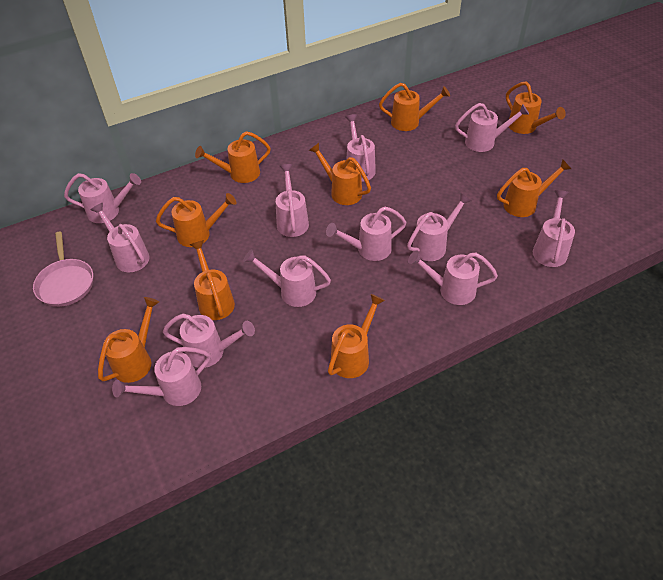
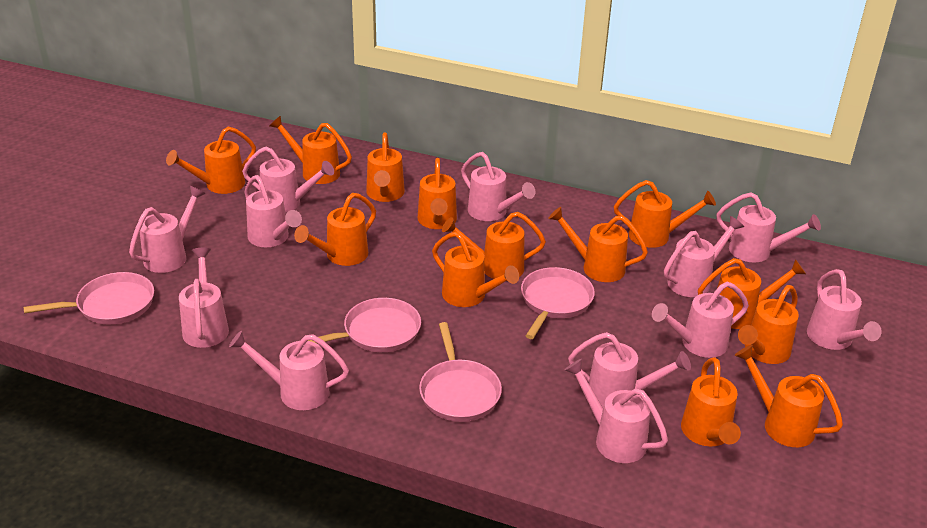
orange watering can: 9 -> 13
pink pan: 1 -> 4

